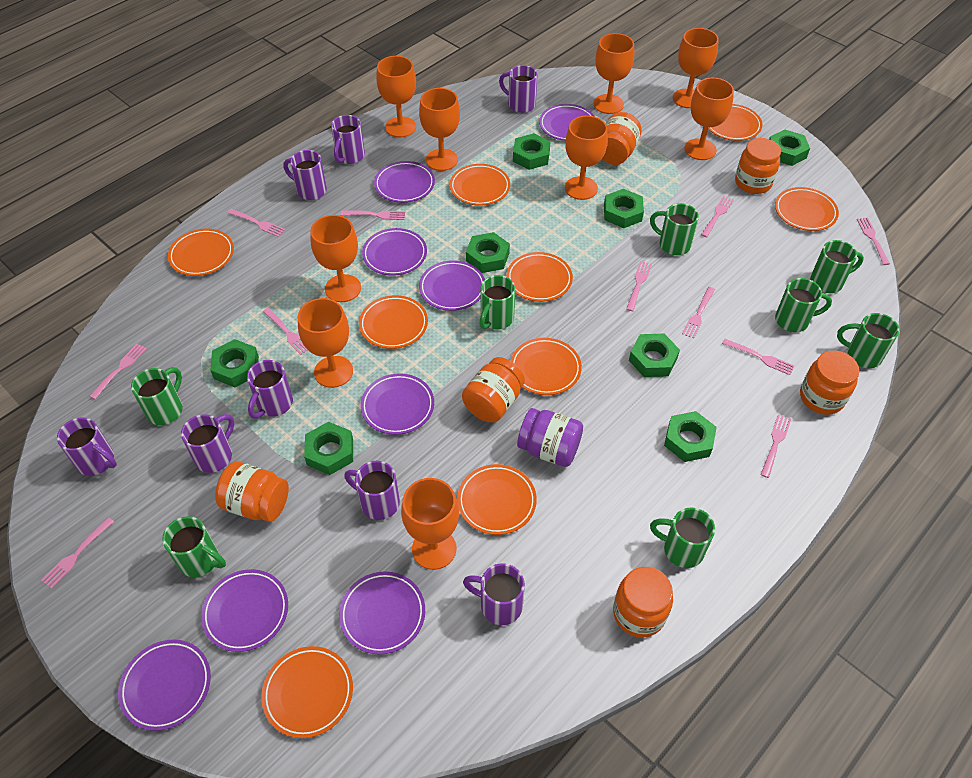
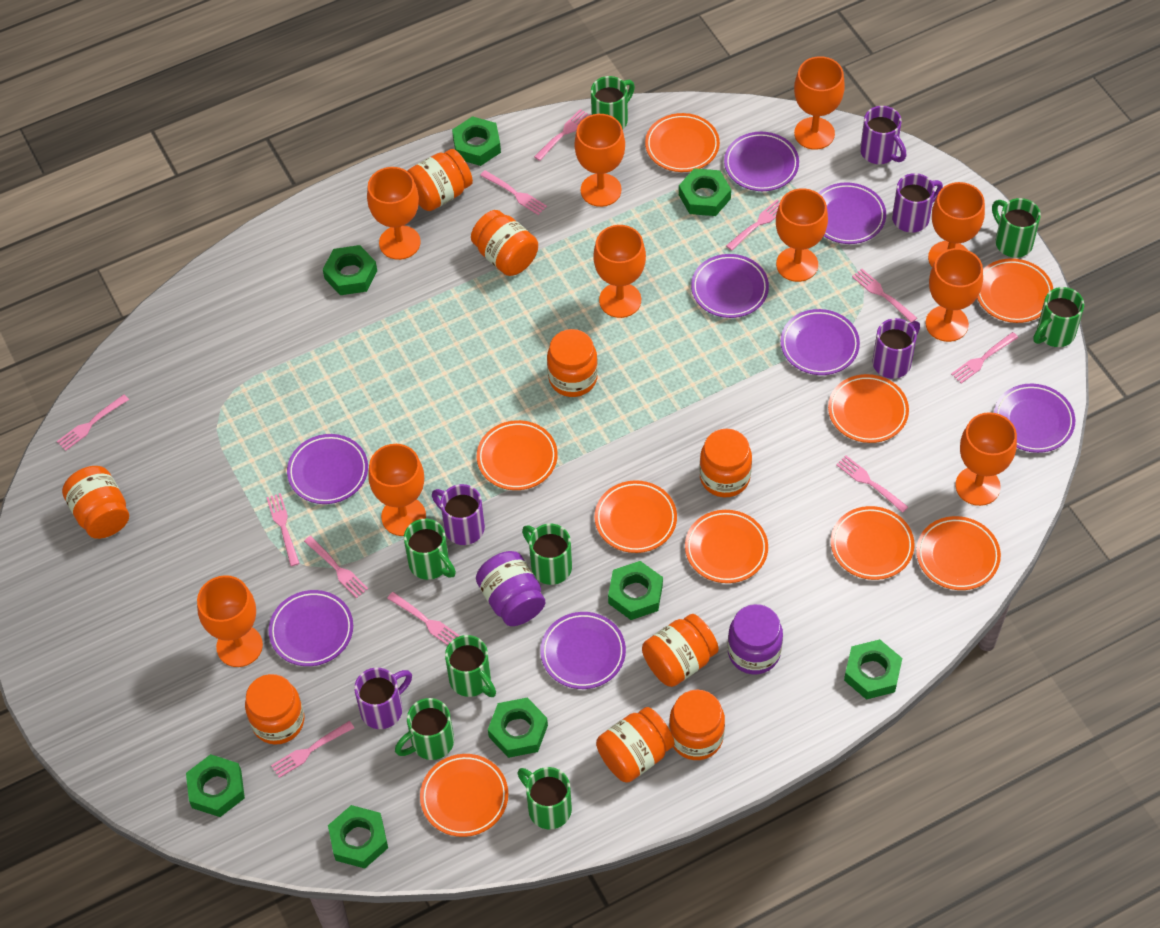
orange goblet: 9 -> 10
orange jar: 6 -> 9
purple jar: 1 -> 2
purple mug: 8 -> 5

